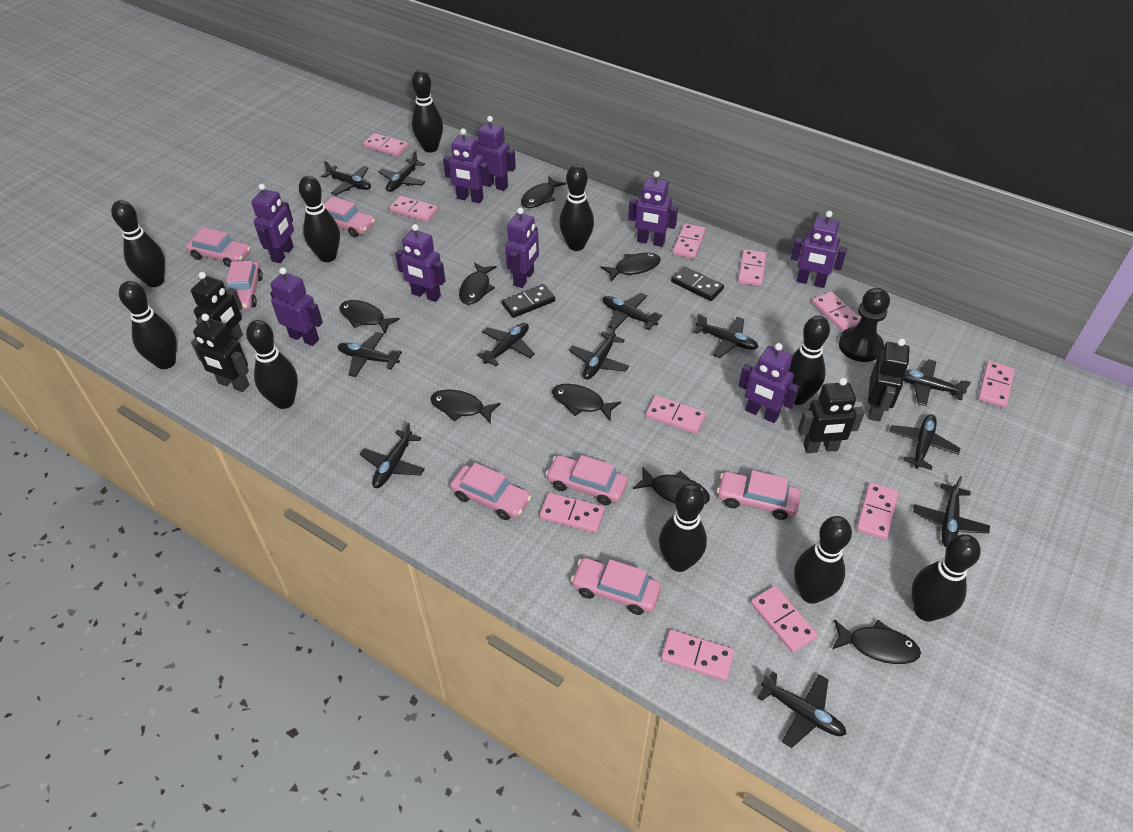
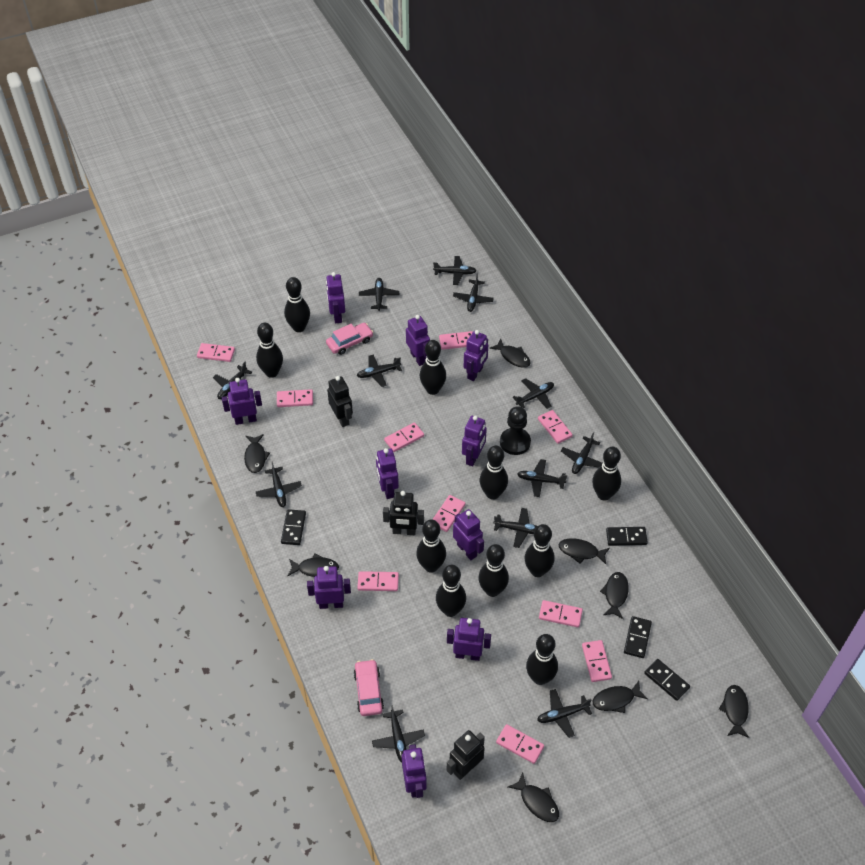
black domino: 2 -> 4
black robot: 4 -> 3
pink car: 7 -> 2
pink domino: 11 -> 10
purple robot: 9 -> 10

